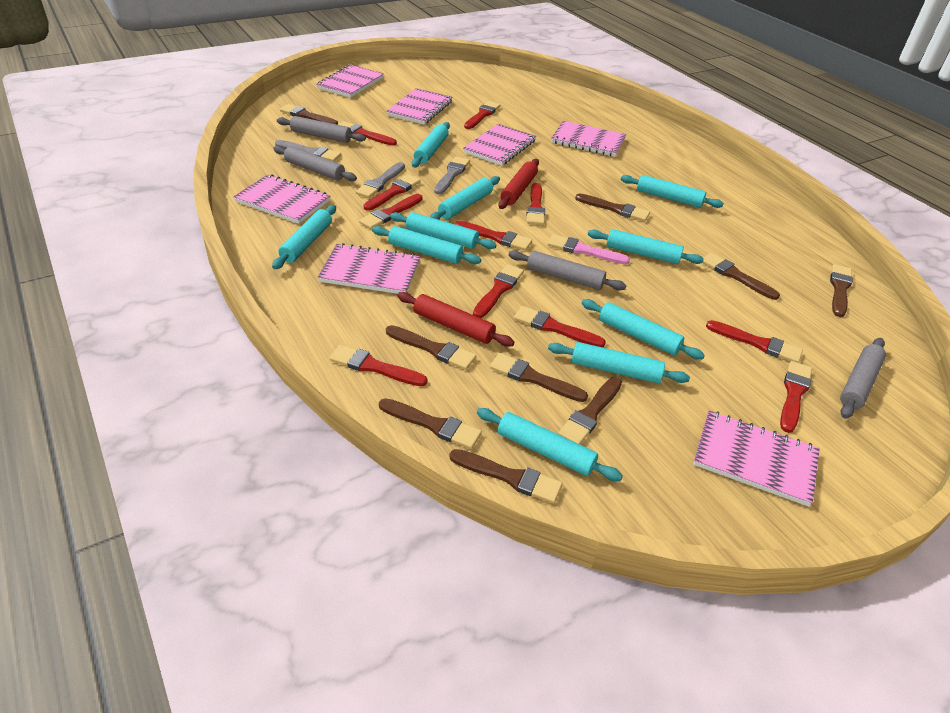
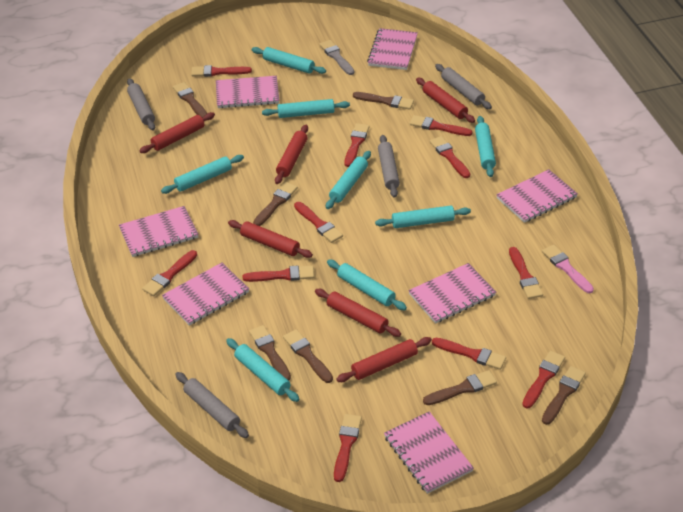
brown brush: 9 -> 7
grey brush: 3 -> 1
red rolling pin: 2 -> 6
turquoise rolling pin: 10 -> 8

